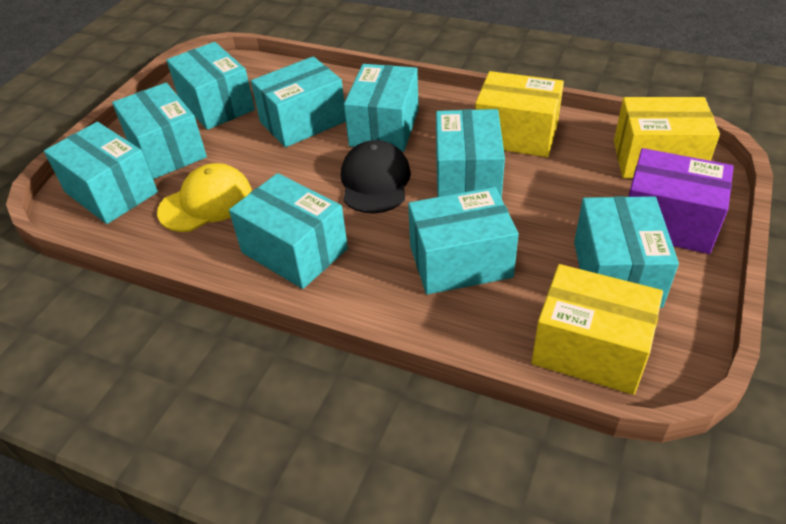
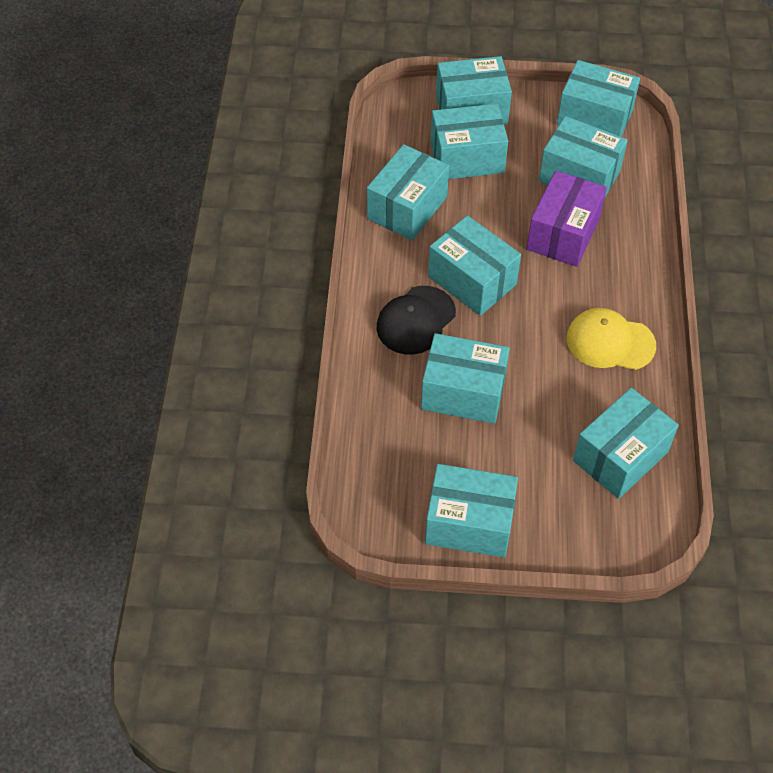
yellow box: 3 -> 0

